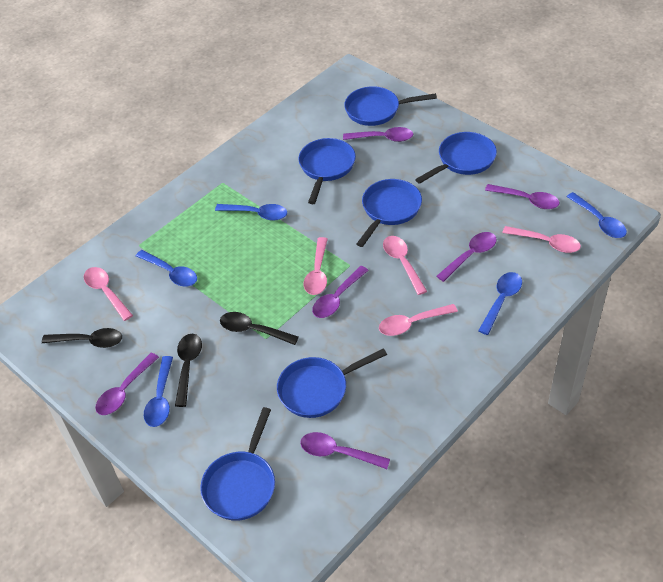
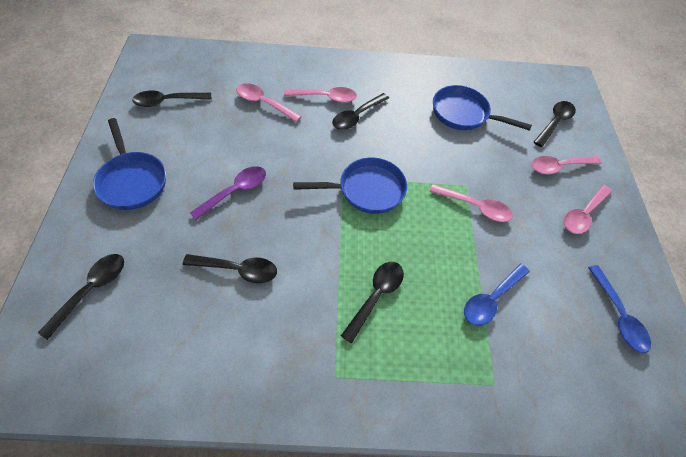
black spoon: 3 -> 6
blue pan: 6 -> 3
blue spoon: 5 -> 2
purple spoon: 6 -> 1

